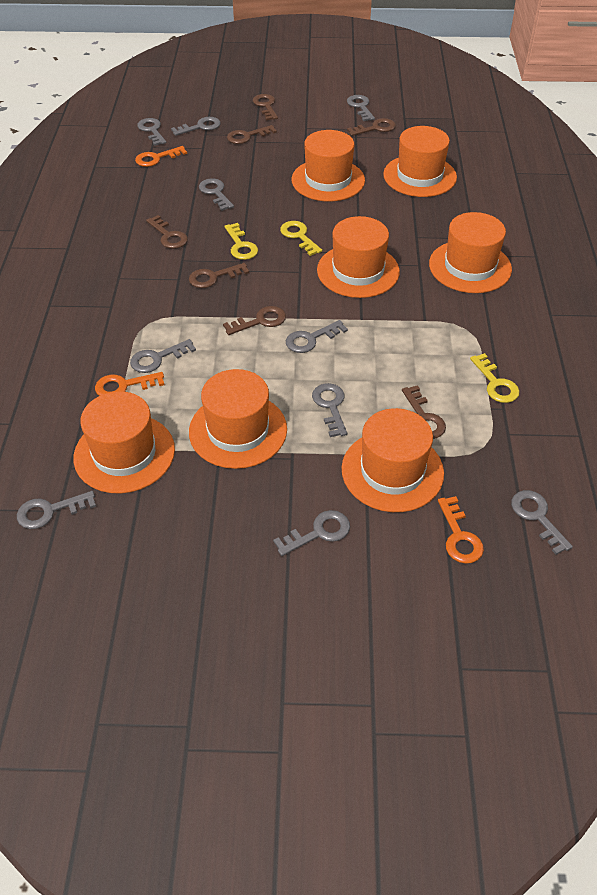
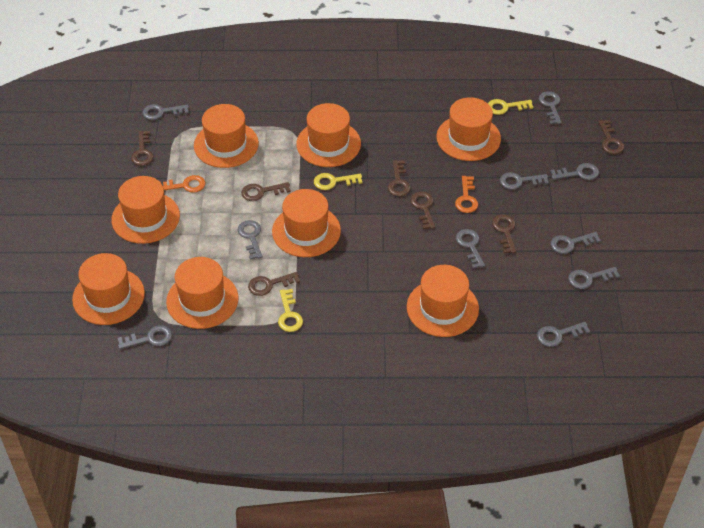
orange hat: 7 -> 8
orange key: 3 -> 2

